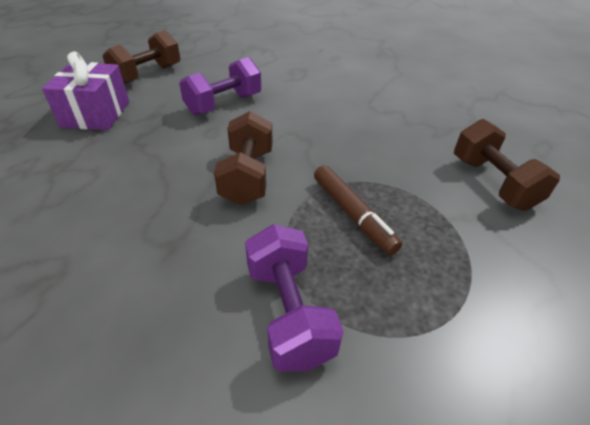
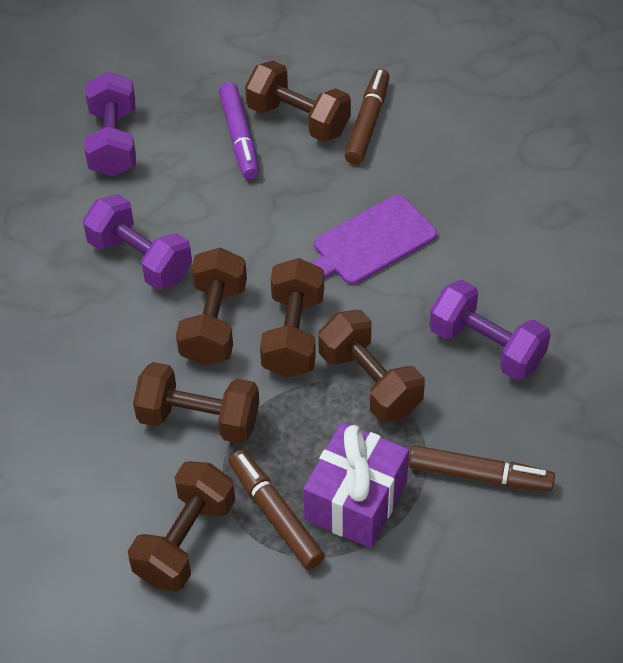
brown dumbbell: 3 -> 6
brown marker: 1 -> 3
purple cutting board: 0 -> 1
purple dumbbell: 2 -> 3
purple marker: 0 -> 1

